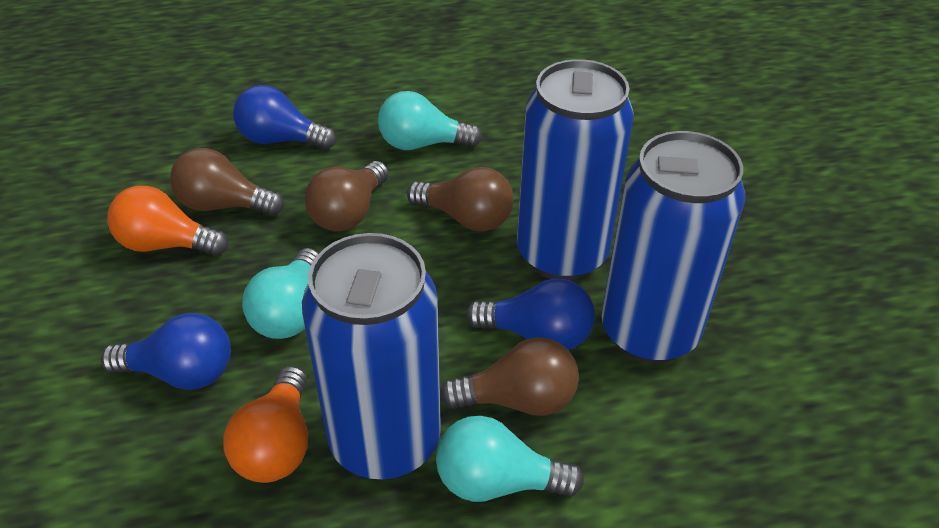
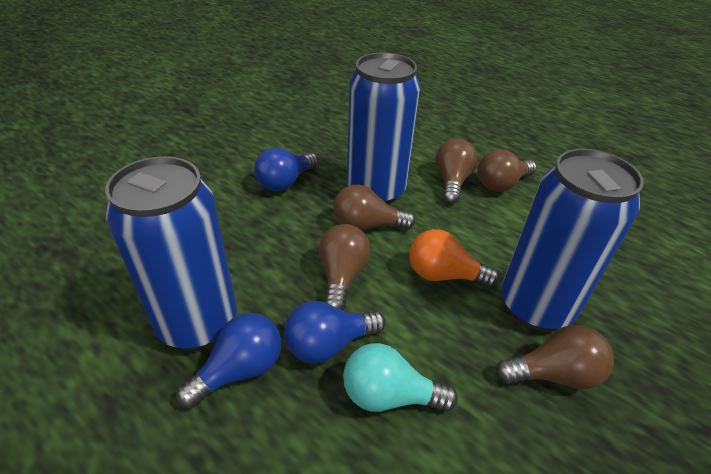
brown light bulb: 4 -> 5
orange light bulb: 2 -> 1
turquoise light bulb: 3 -> 1

